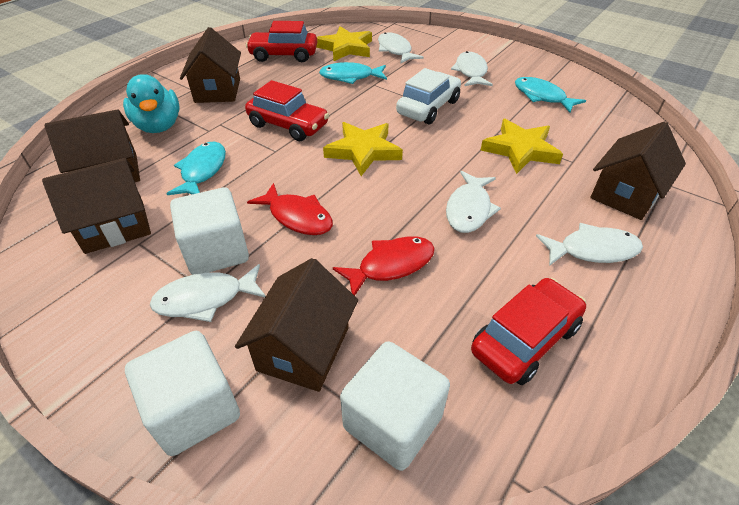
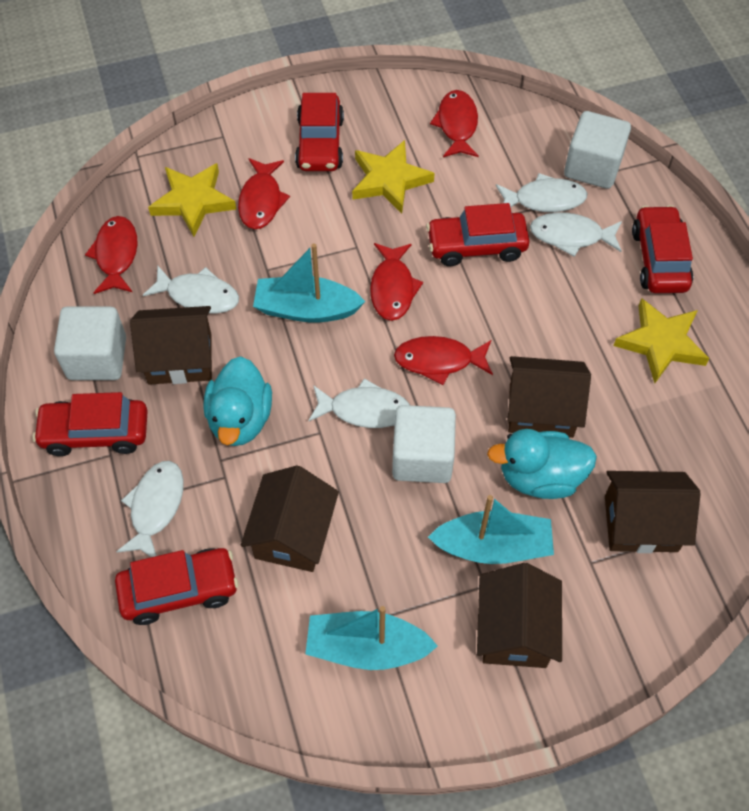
red car: 3 -> 5
red fish: 2 -> 5
turquoise boat: 0 -> 3
turquoise duck: 1 -> 2
turquoise fish: 3 -> 0
white car: 1 -> 0

